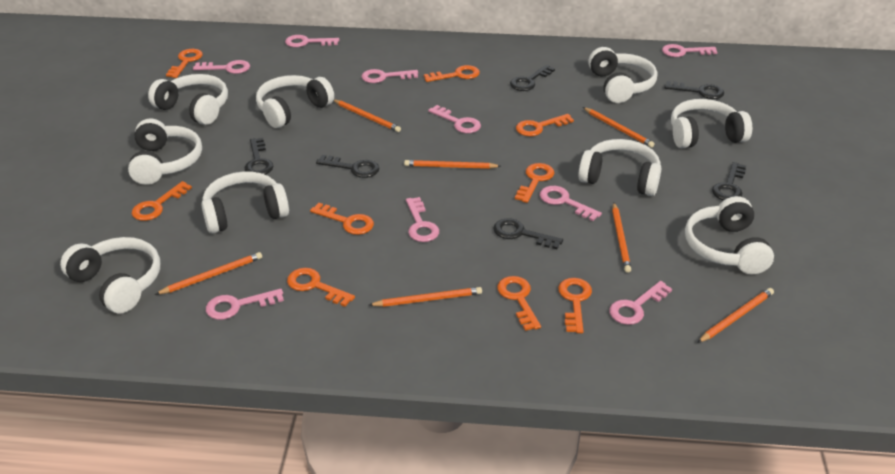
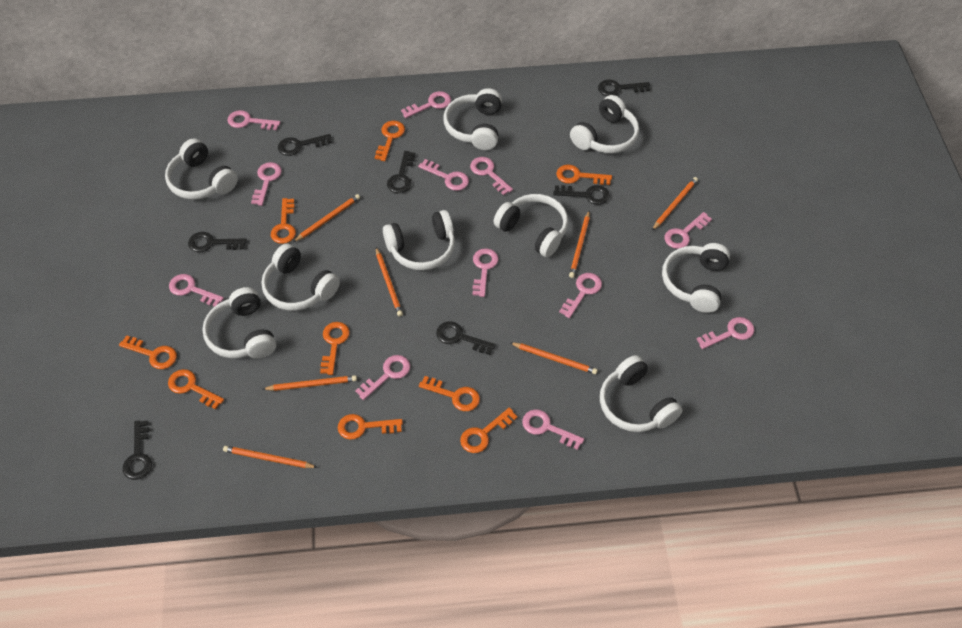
black key: 6 -> 7
pink key: 9 -> 12

